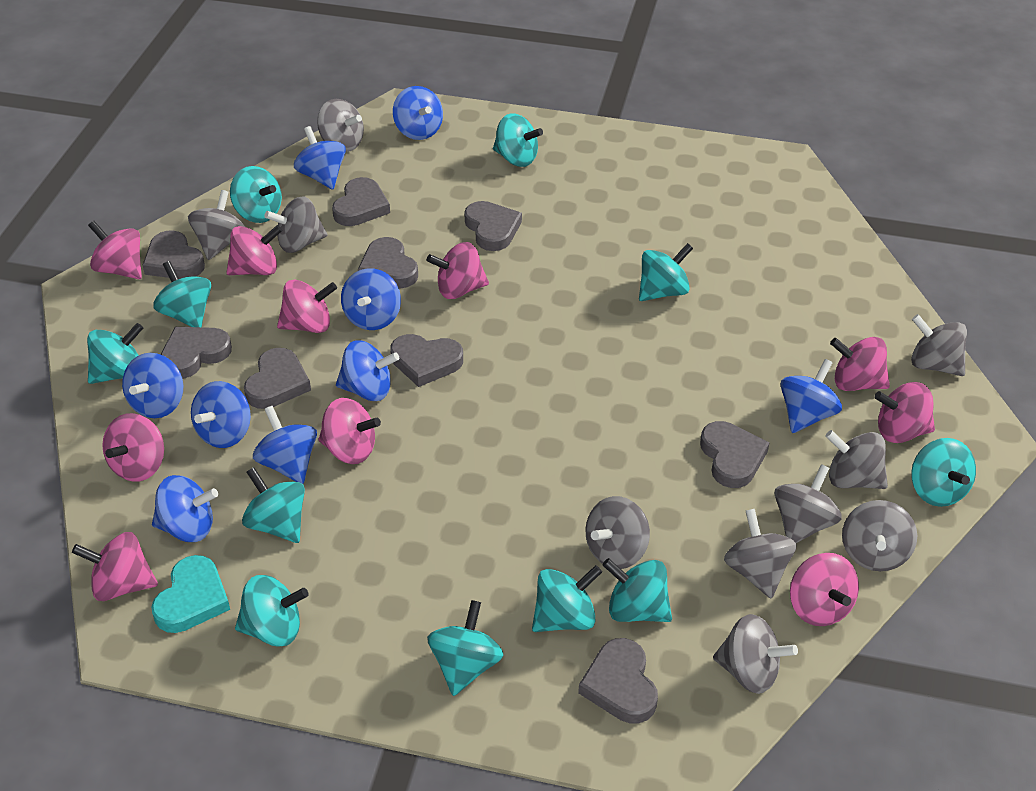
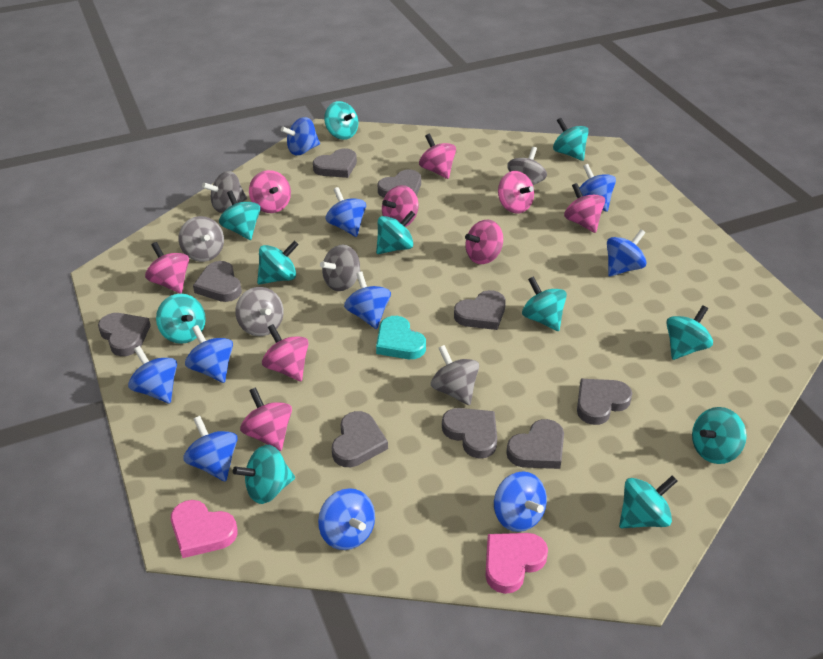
blue spinning top: 9 -> 10
grey spinning top: 10 -> 6
pink heart: 0 -> 2
pink spinning top: 10 -> 9

